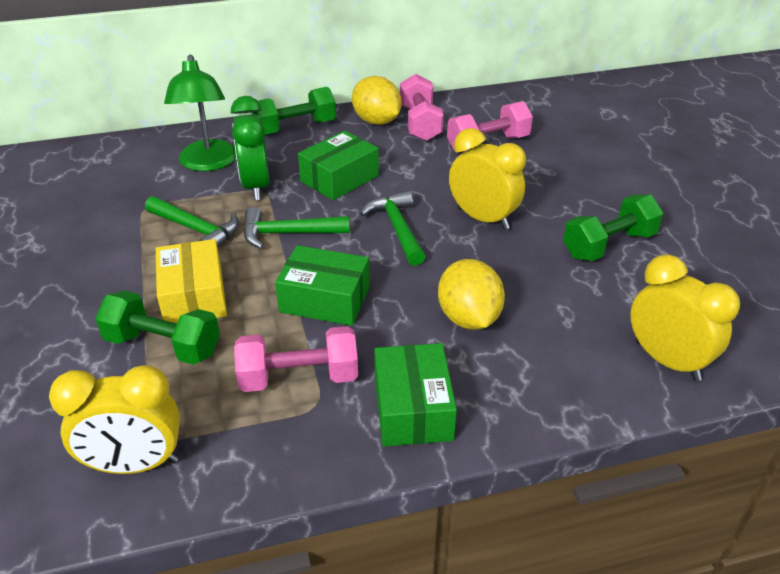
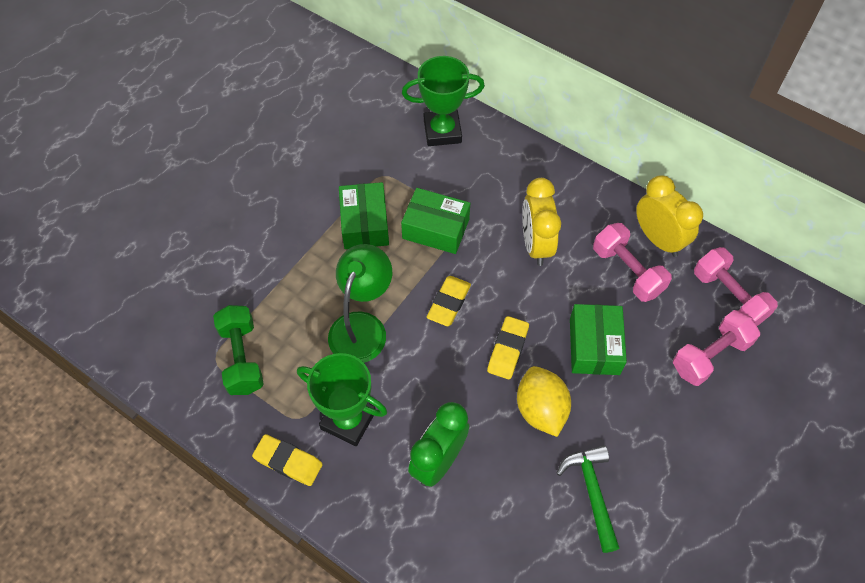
green dumbbell: 3 -> 1
green hammer: 3 -> 1
green trophy: 0 -> 2
yellow box: 1 -> 0
yellow clock: 3 -> 2
yellow eraser: 0 -> 3
yellow lemon: 2 -> 1

